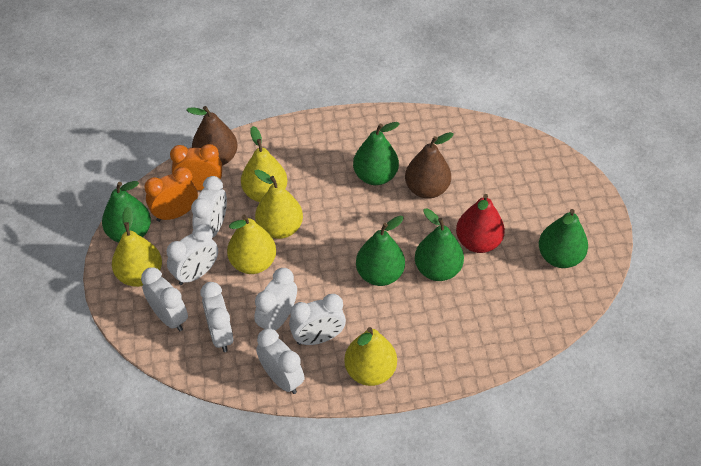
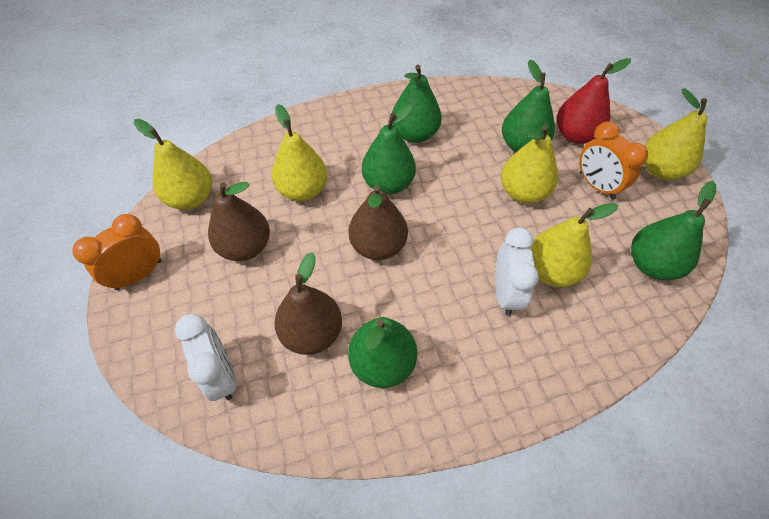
brown pear: 2 -> 3
white clock: 7 -> 2

